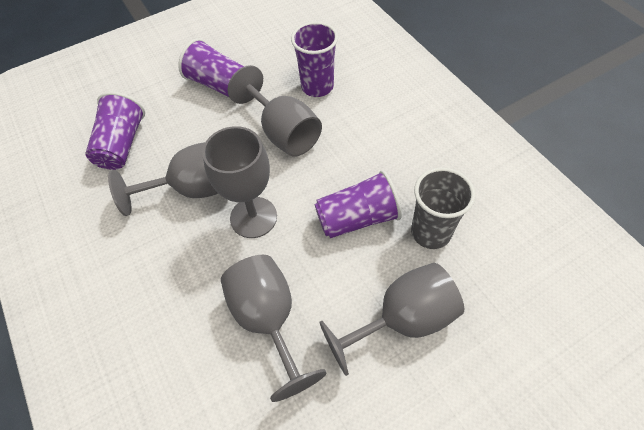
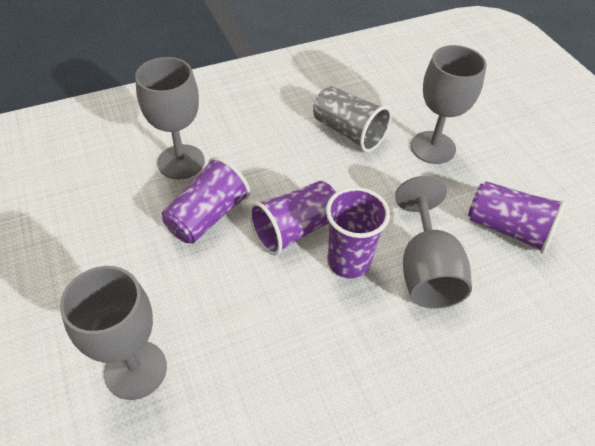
grey goblet: 5 -> 4

